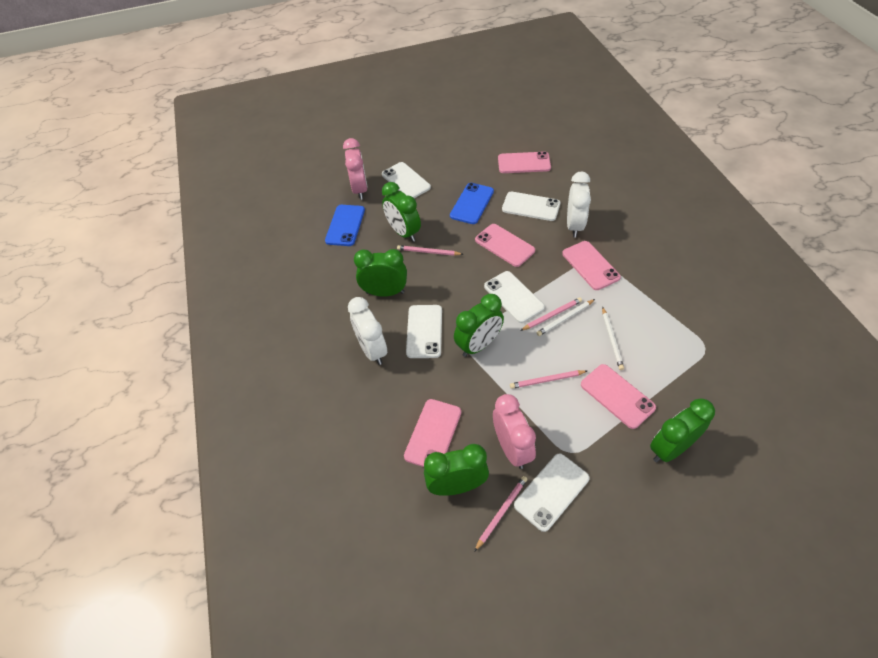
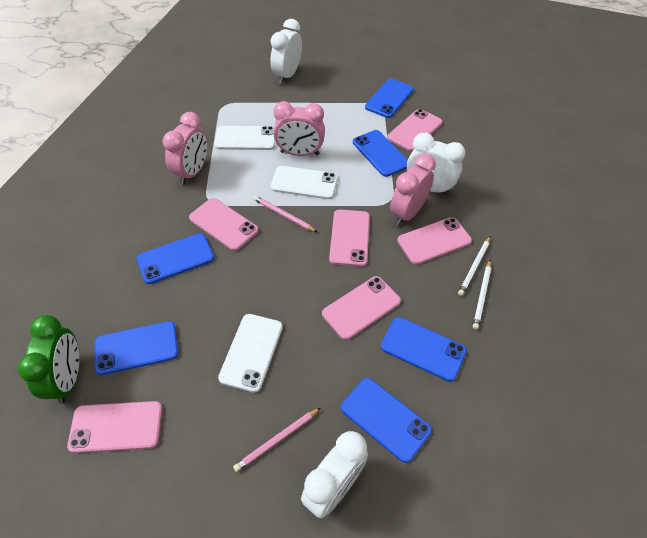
blue phone: 2 -> 6
green clock: 5 -> 1
pink clock: 2 -> 3
pink pencil: 4 -> 2
pink phone: 5 -> 6
white clock: 2 -> 3
white phone: 5 -> 3

